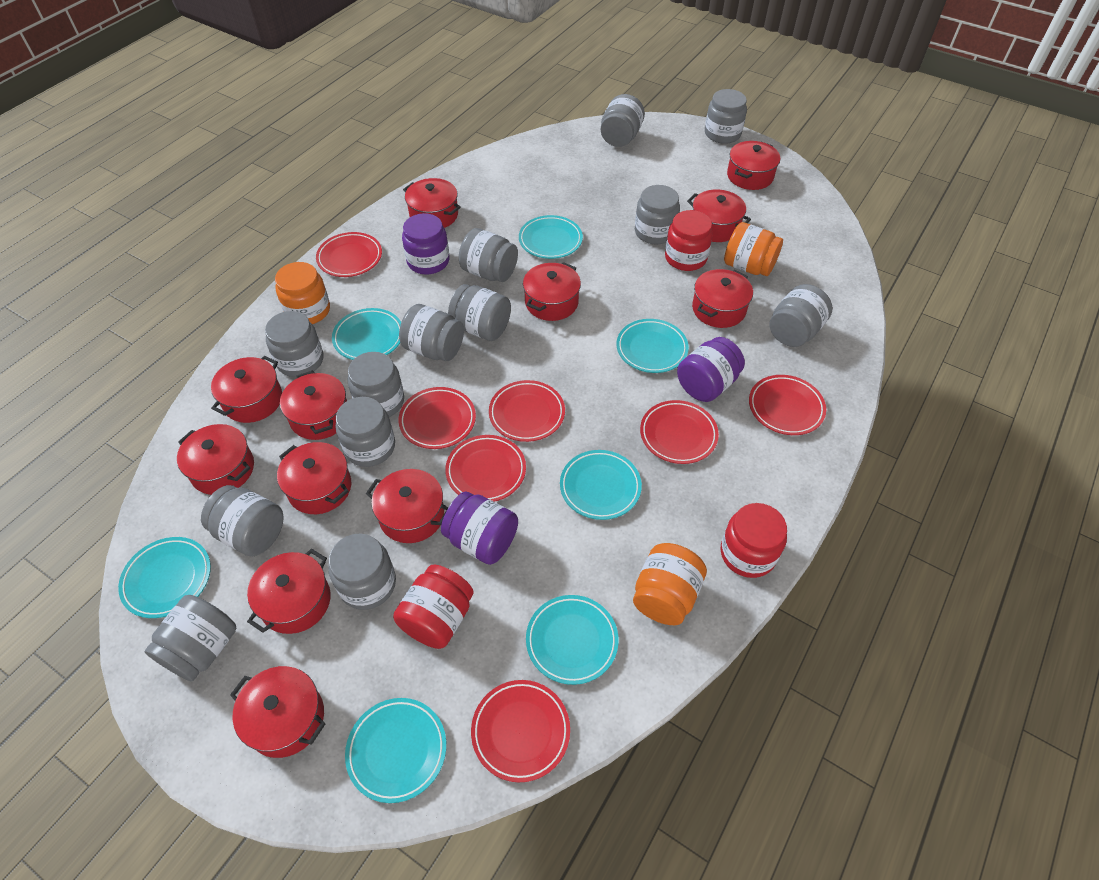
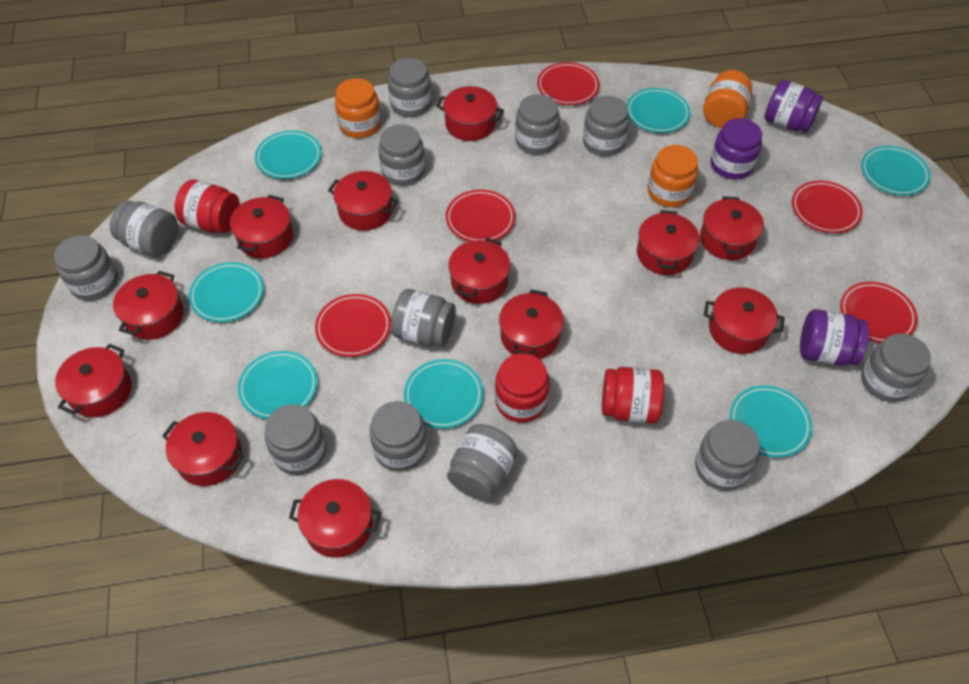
grey jar: 13 -> 12
red plate: 7 -> 5

